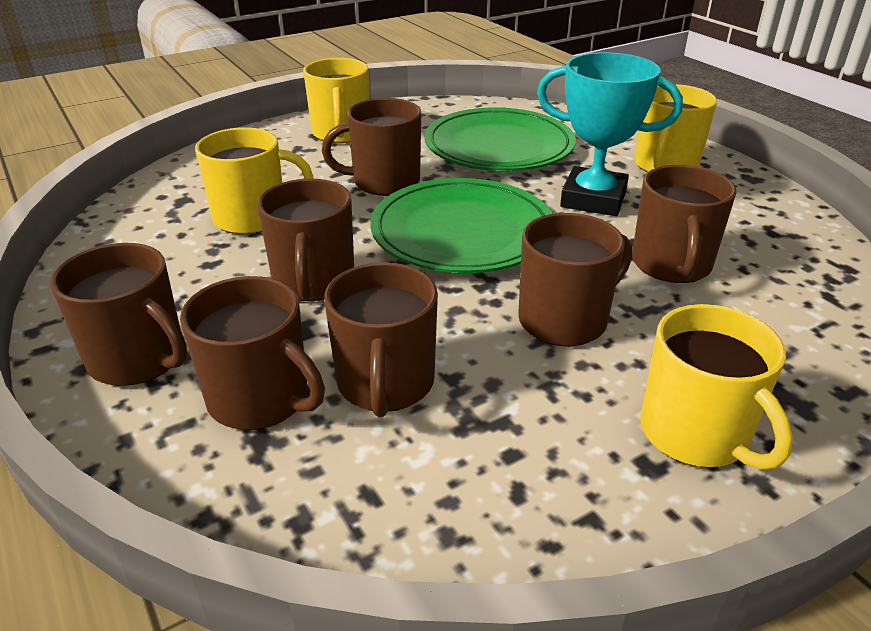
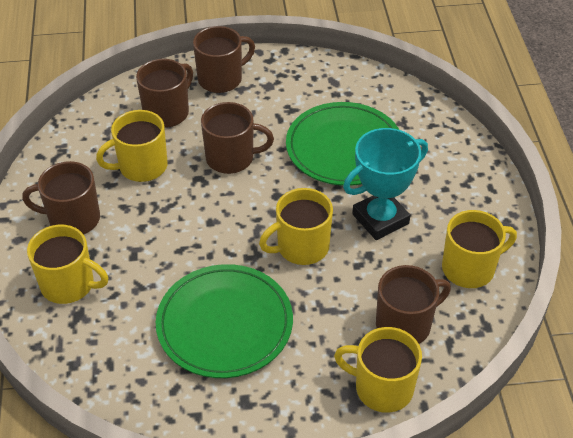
brown mug: 7 -> 5
yellow mug: 4 -> 5

